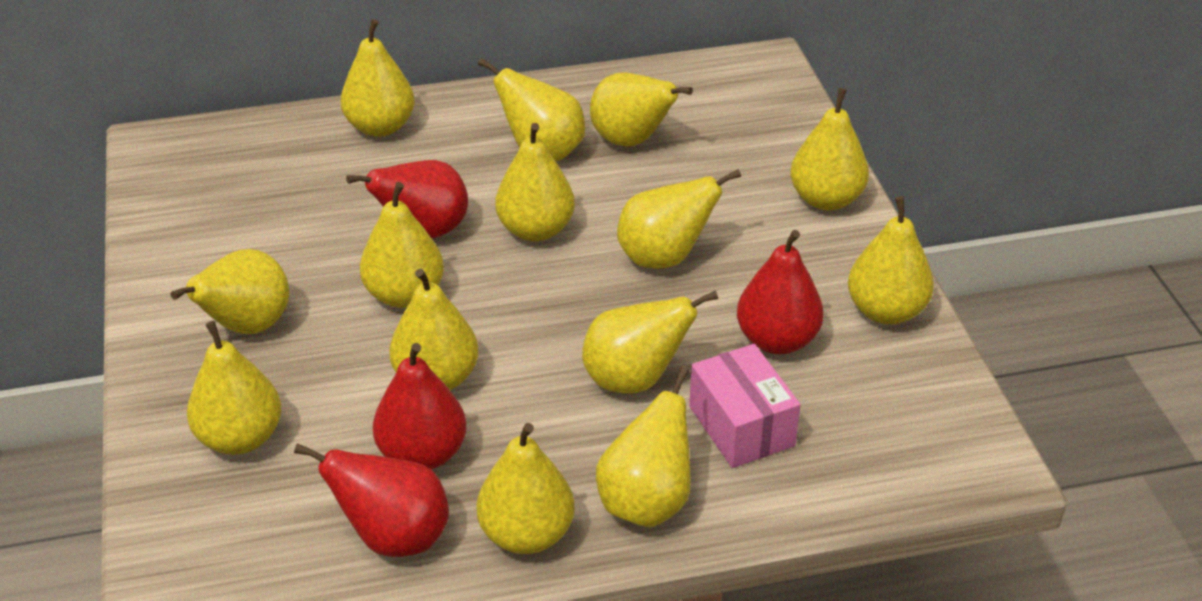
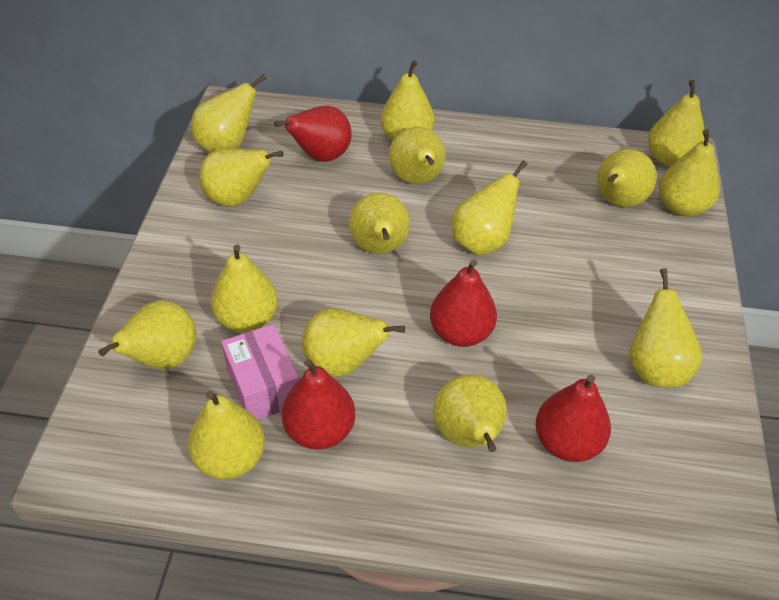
yellow pear: 14 -> 15

